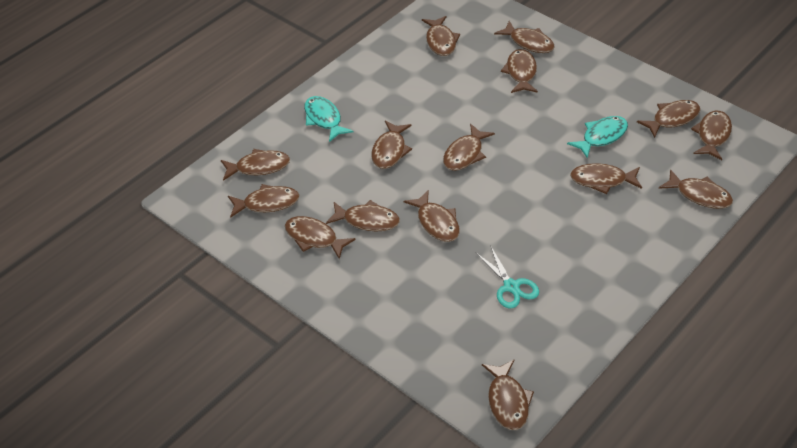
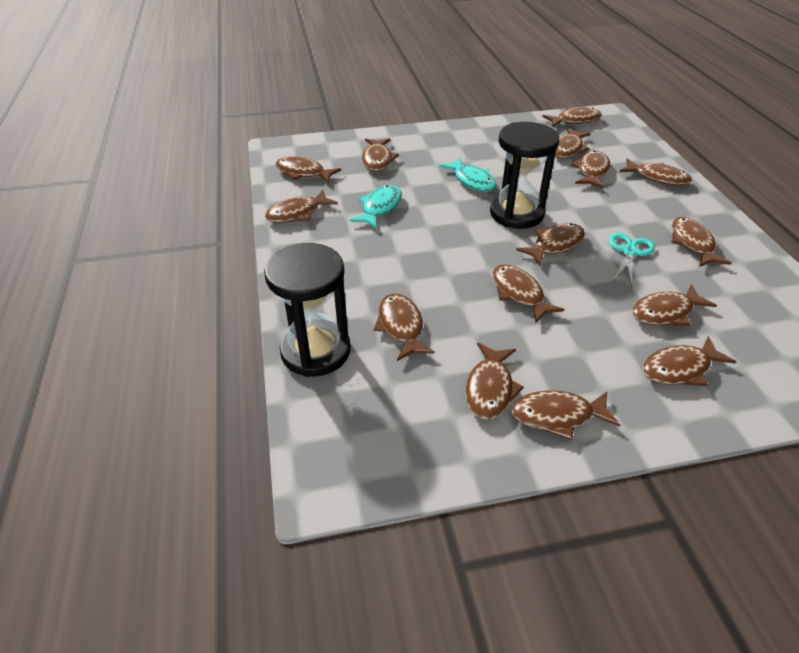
black hourglass: 0 -> 2

